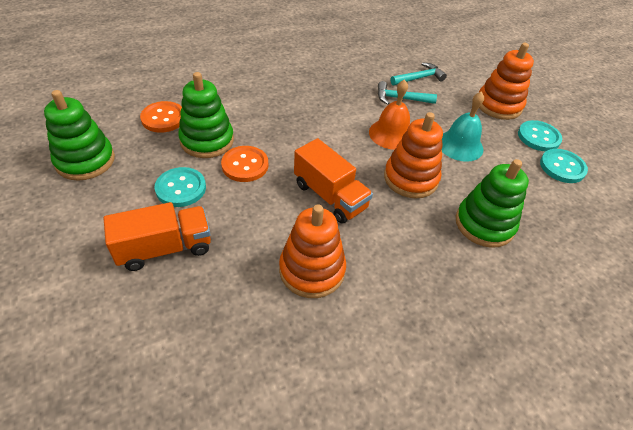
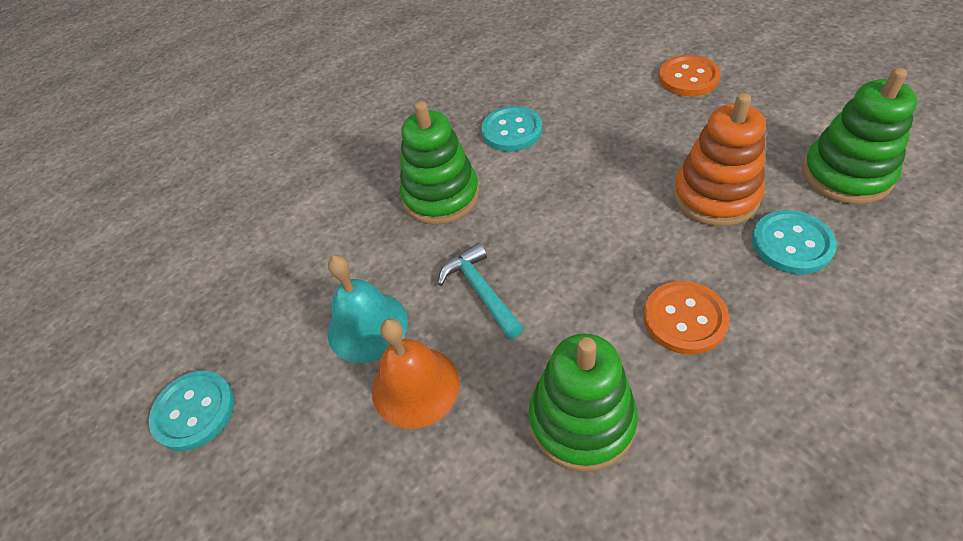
orange stacking toy: 3 -> 1
orange truck: 2 -> 0
turquoise hammer: 2 -> 1

